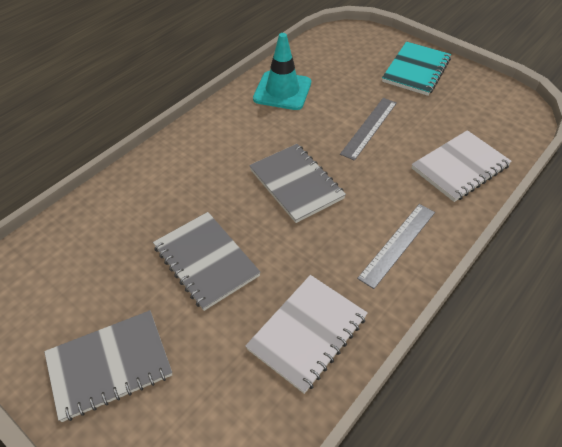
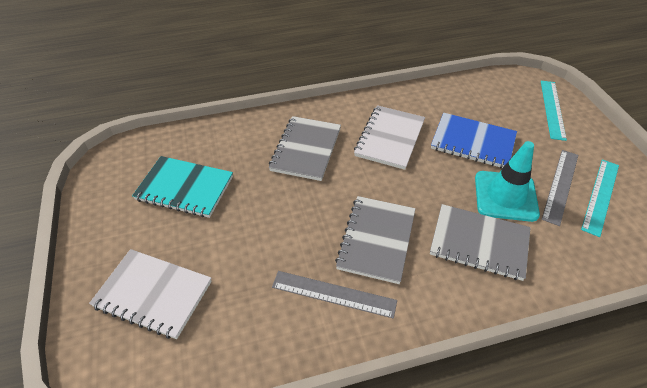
blue notebook: 0 -> 1
turquoise ruler: 0 -> 2

